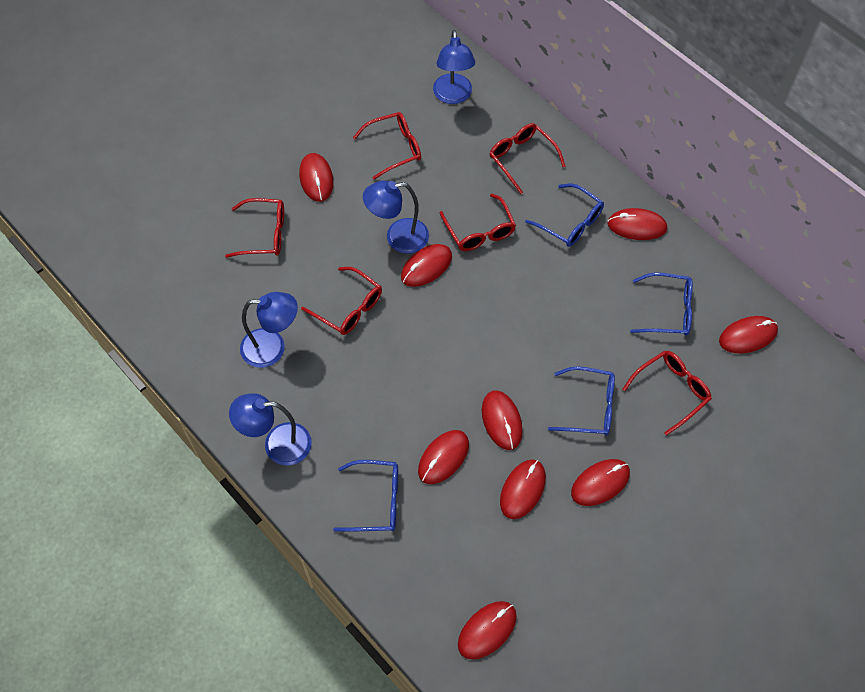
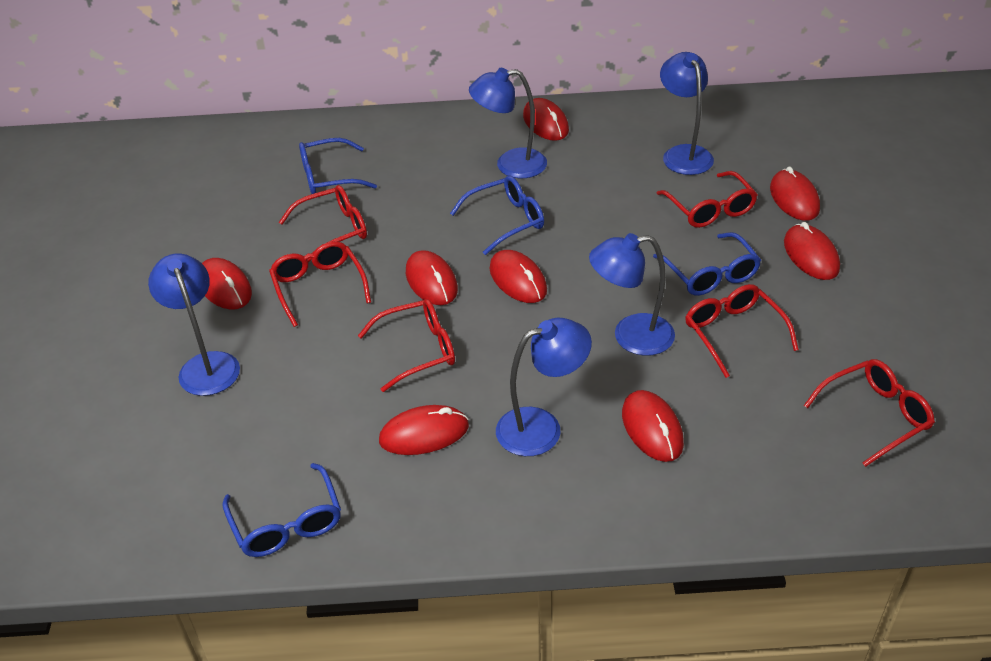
blue lamp: 4 -> 5
red mouse: 9 -> 8

